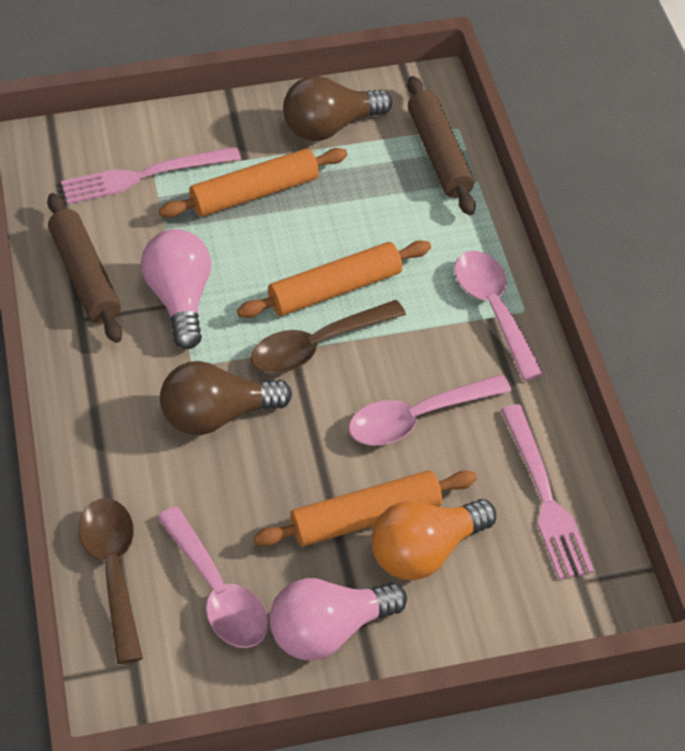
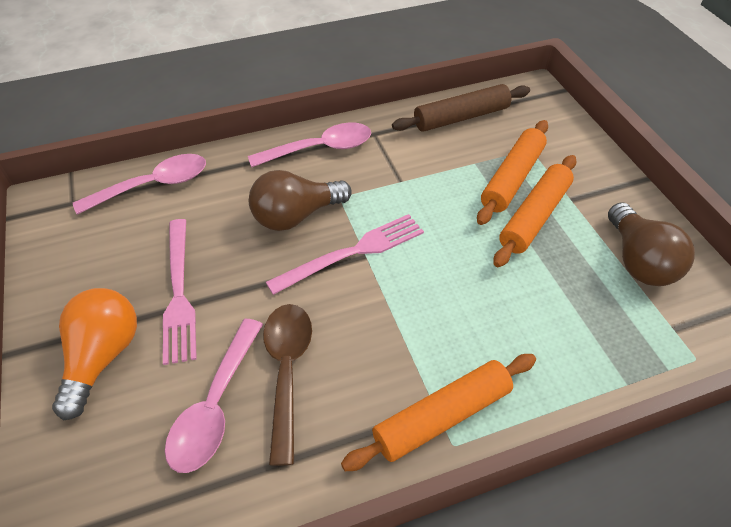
brown rolling pin: 2 -> 1
brown spoon: 2 -> 1
pink light bulb: 2 -> 0

